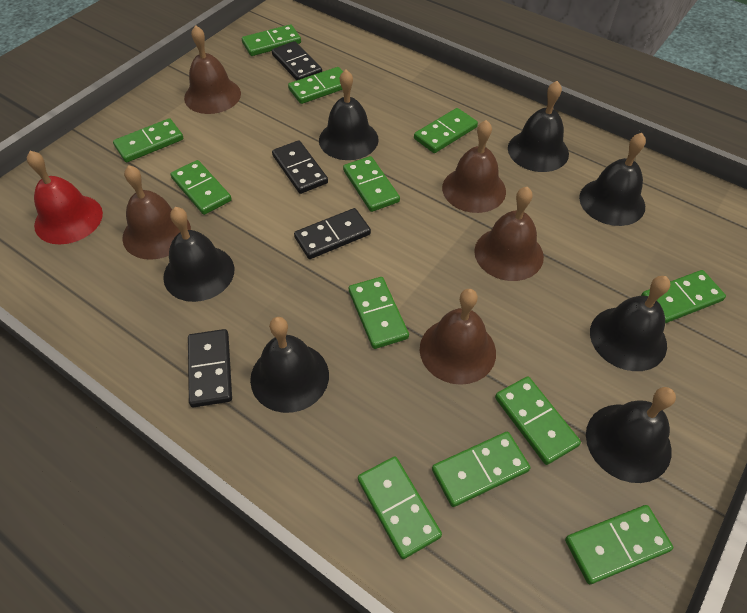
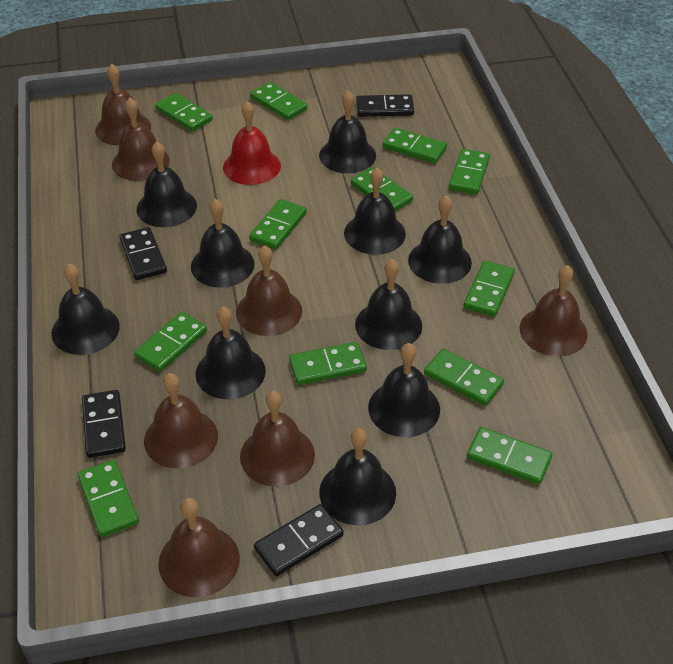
black bell: 7 -> 10
brown bell: 5 -> 7

